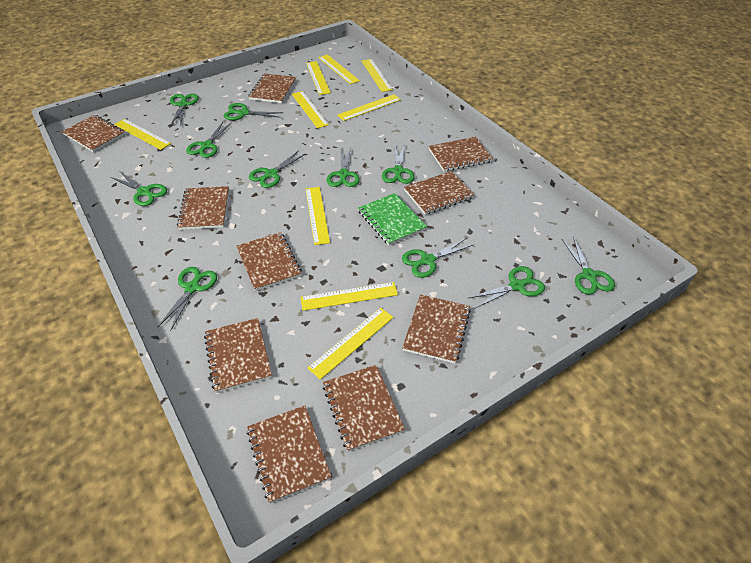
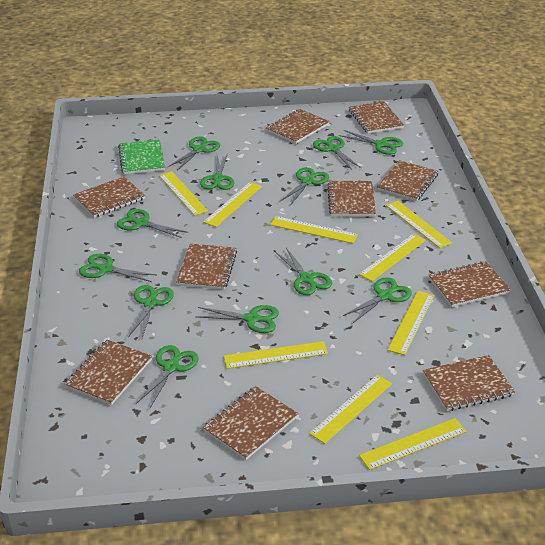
green scissors: 11 -> 12

